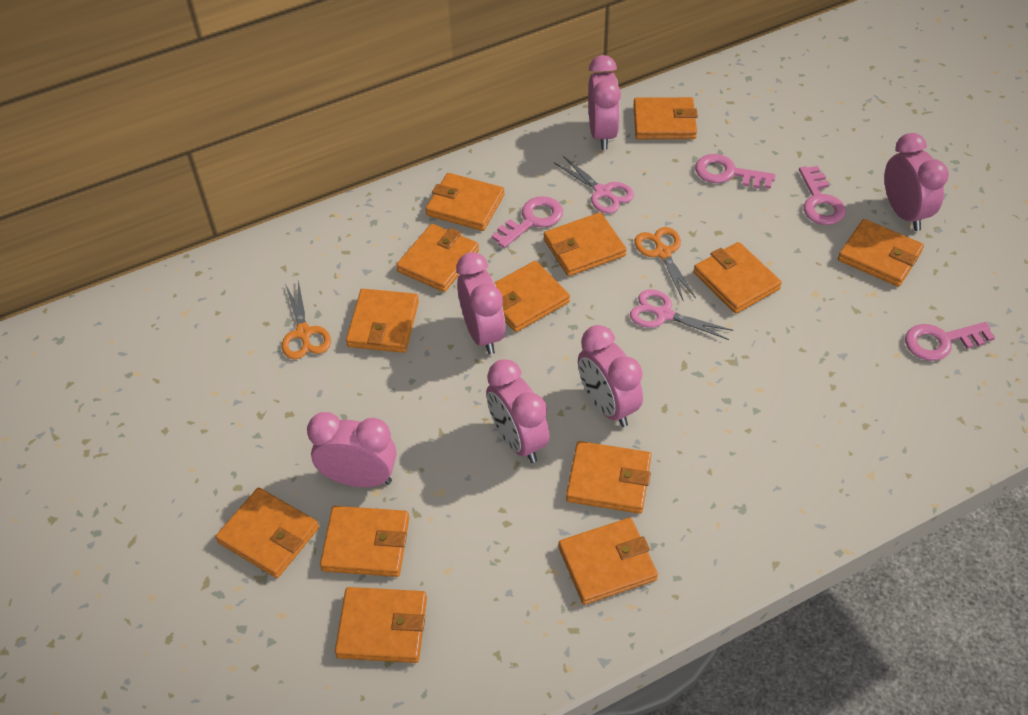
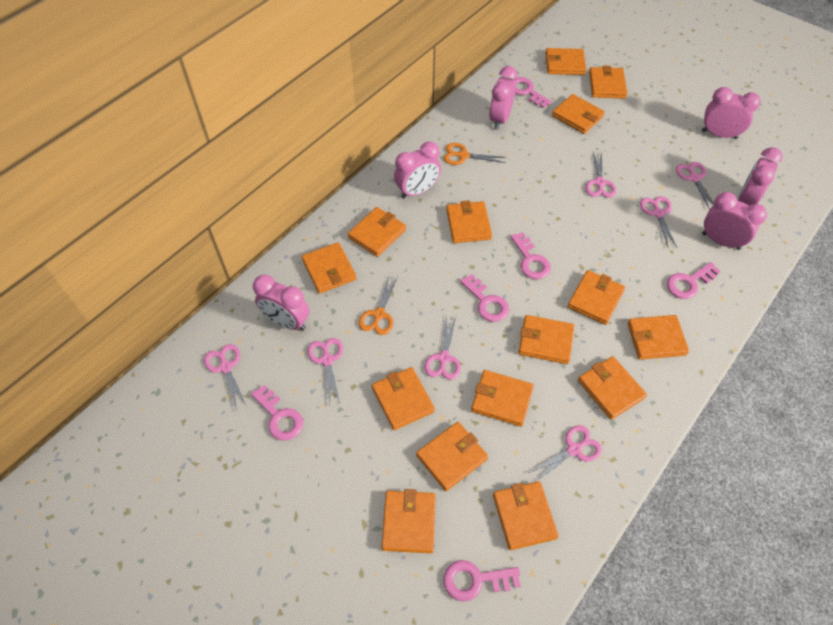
orange wallet: 13 -> 15
pink key: 4 -> 6
pink scissors: 2 -> 7

